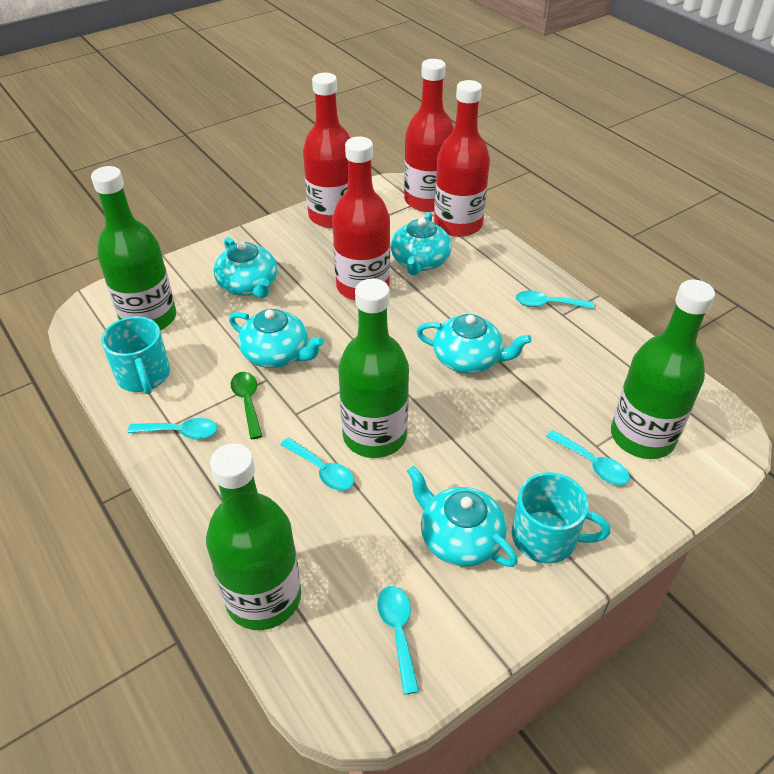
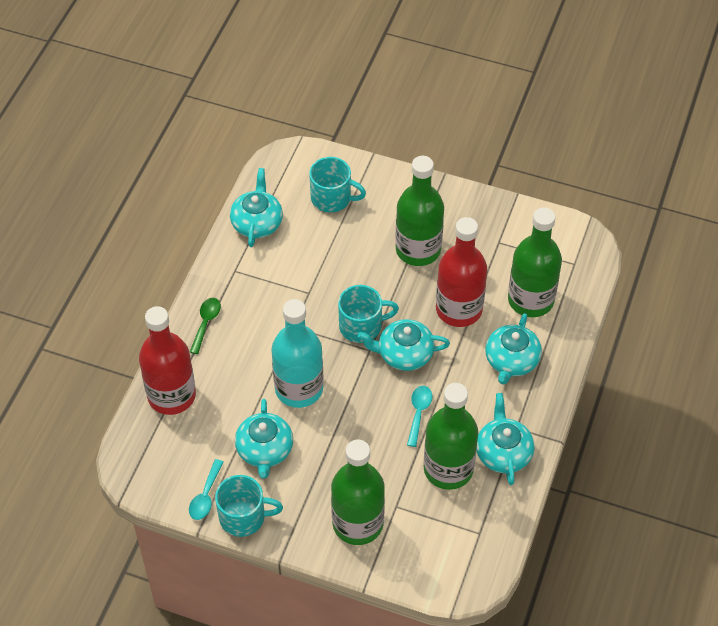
red bottle: 4 -> 2
turquoise bottle: 0 -> 1
turquoise mug: 2 -> 3
turquoise spoon: 5 -> 2

